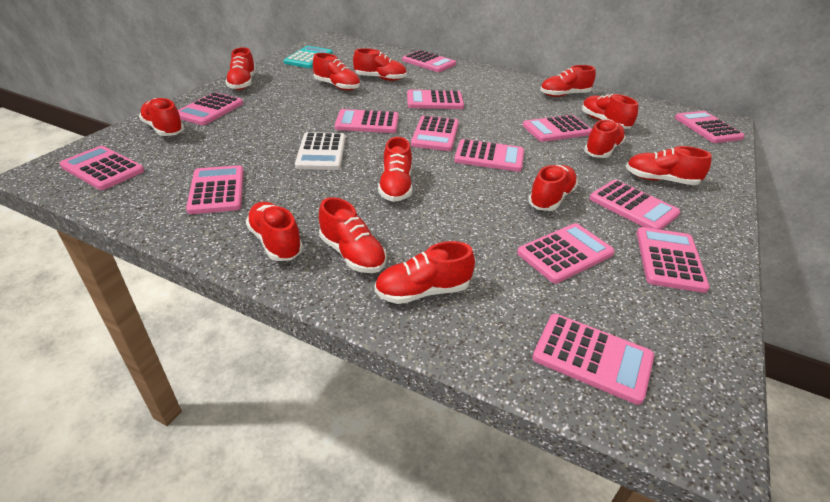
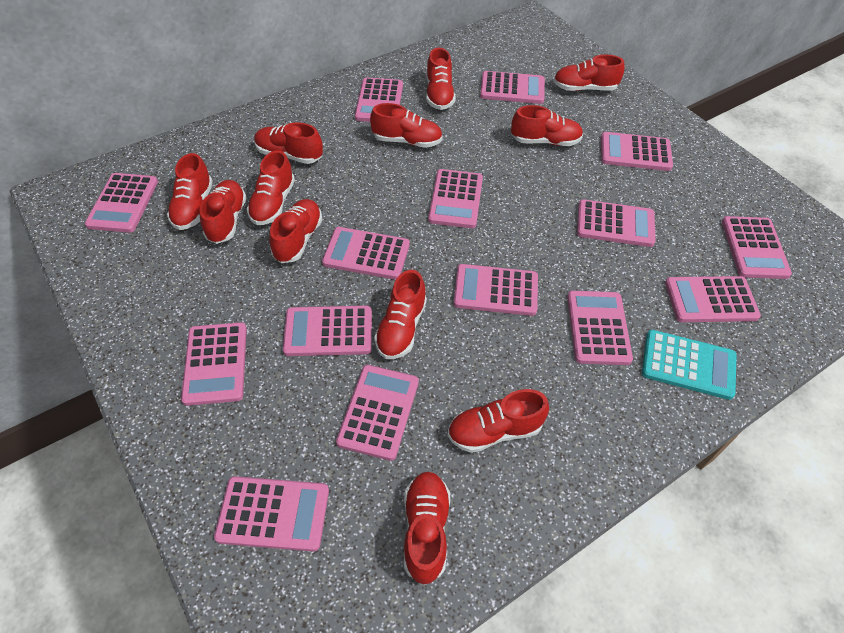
pink calculator: 14 -> 15
red shoe: 13 -> 12
white calculator: 1 -> 0

